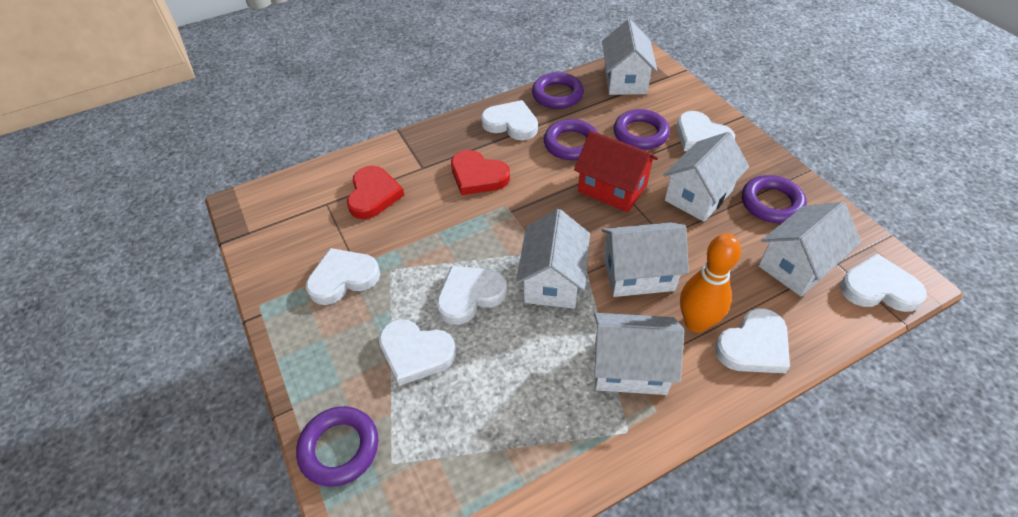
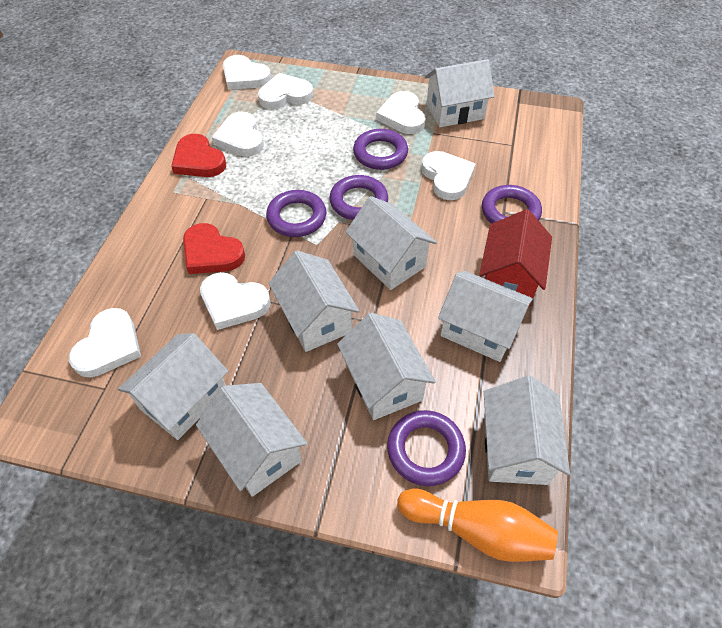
white house: 6 -> 8

